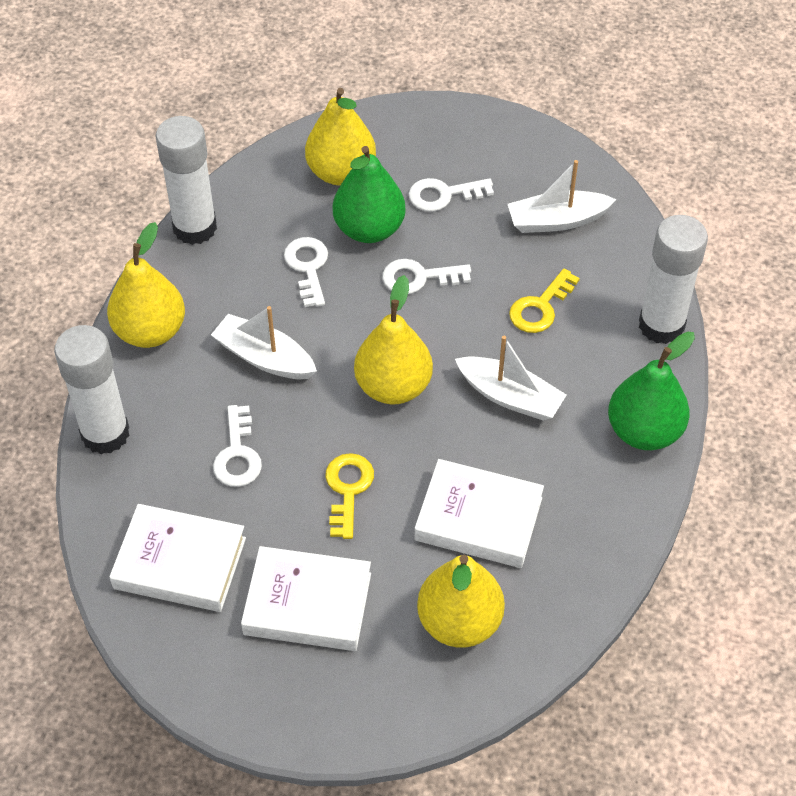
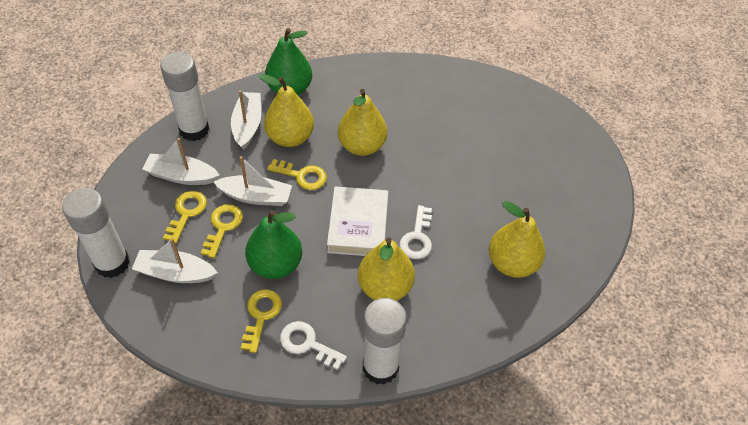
white boat: 3 -> 4
white book: 3 -> 1
white key: 4 -> 2
yellow key: 2 -> 4

